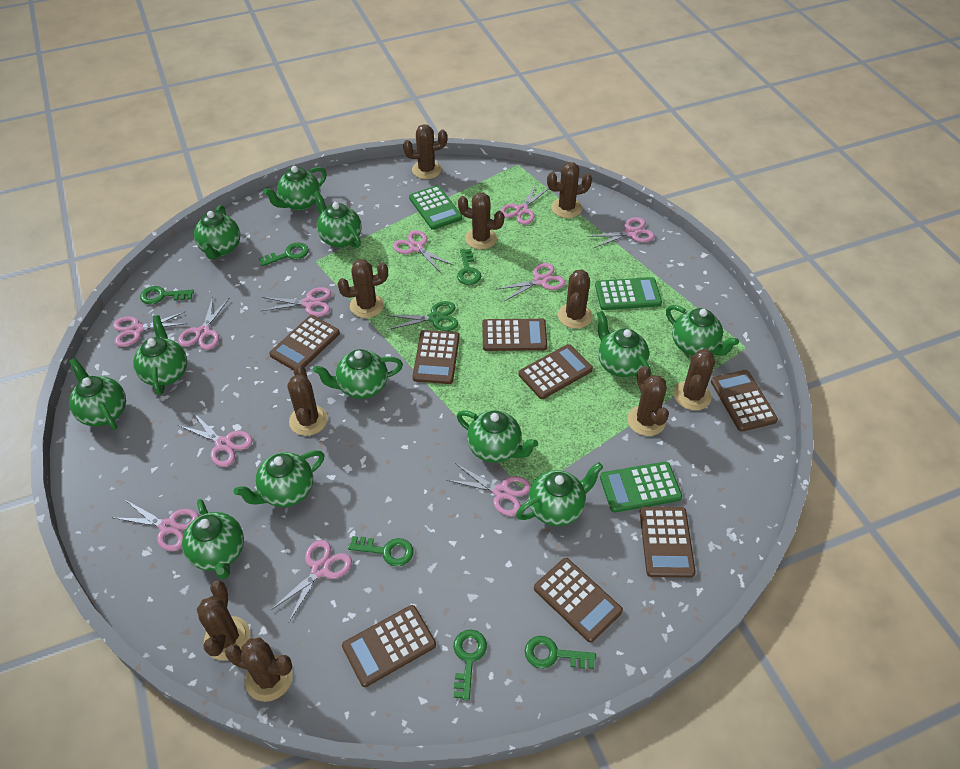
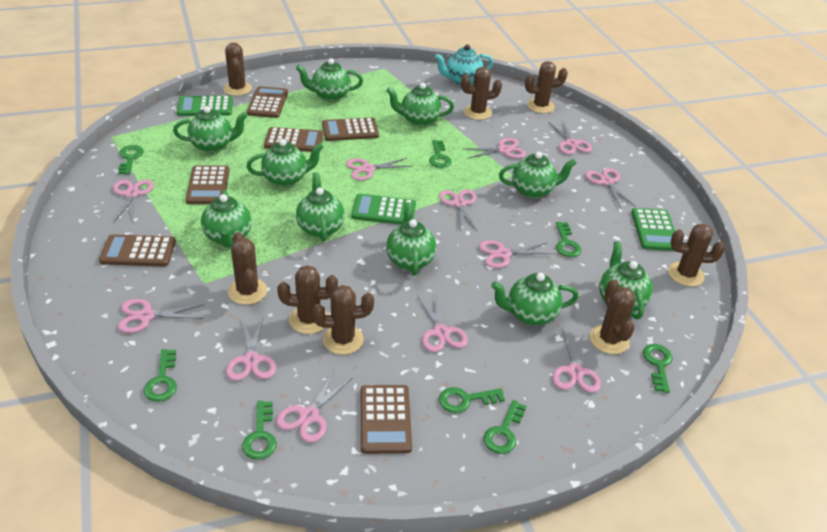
brown cactus: 10 -> 8
brown calculator: 8 -> 6
green key: 6 -> 8
green scissors: 1 -> 0
green teapot: 12 -> 10
pink scissors: 11 -> 12
turquoise teapot: 0 -> 1

